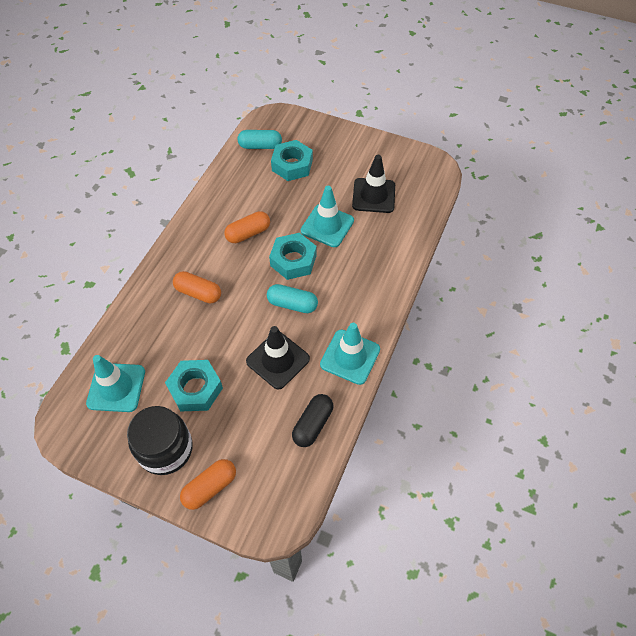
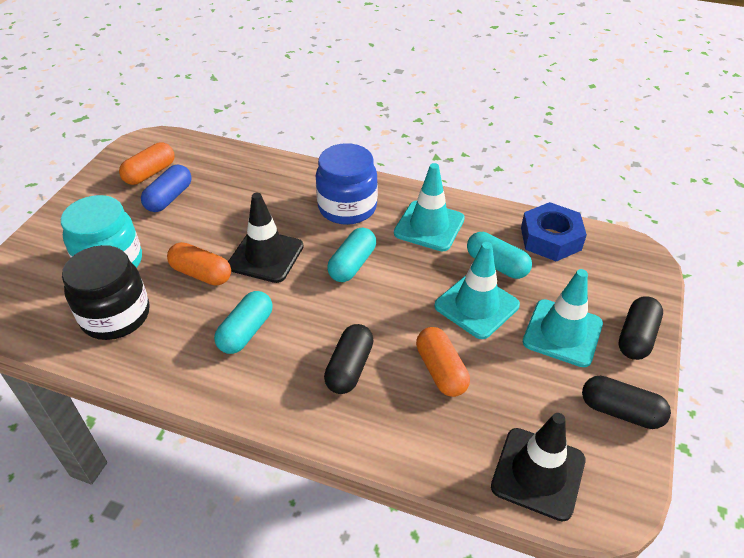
black capsule: 1 -> 3
blue capsule: 0 -> 1
blue jar: 0 -> 1
blue nut: 0 -> 1
turquoise capsule: 2 -> 3
turquoise jar: 0 -> 1
turquoise nut: 3 -> 0

